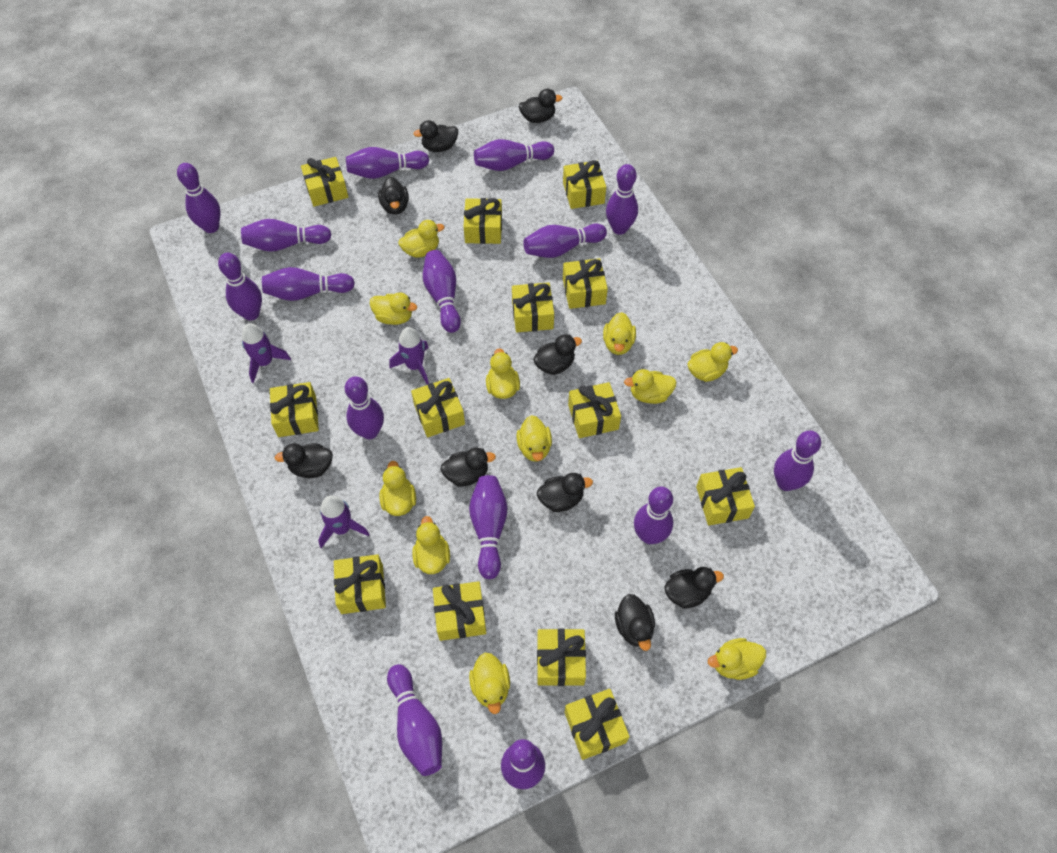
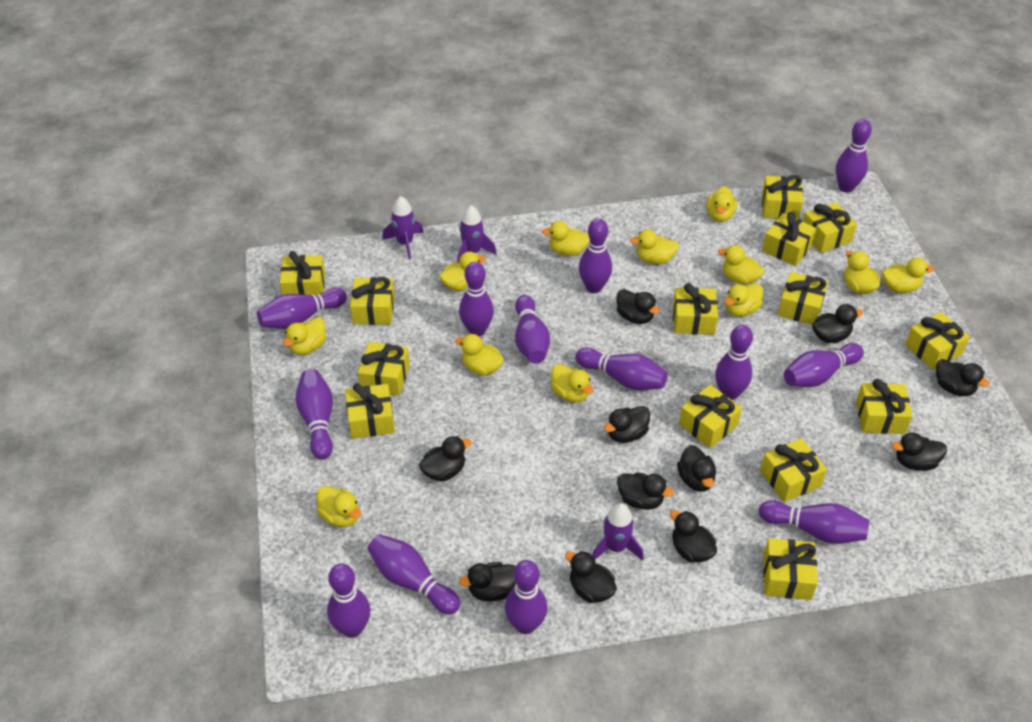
black duck: 9 -> 11
purple bowling pin: 15 -> 13
yellow duck: 11 -> 12
yellow gift: 13 -> 14

